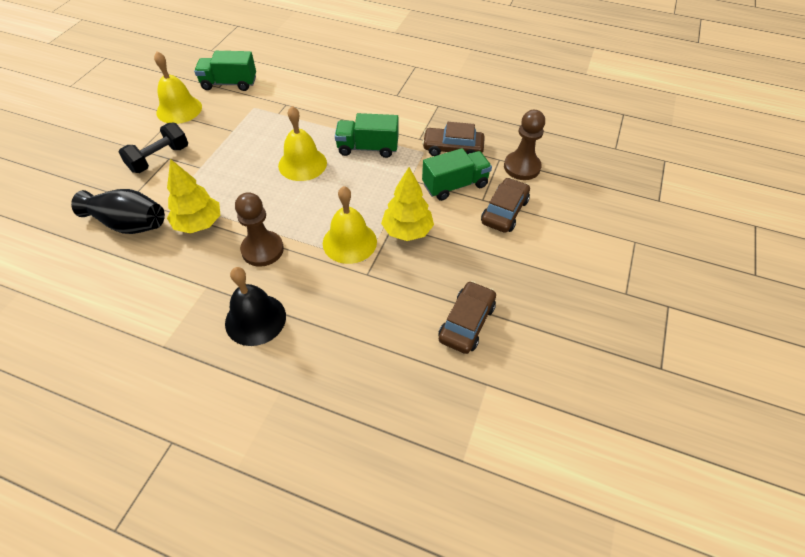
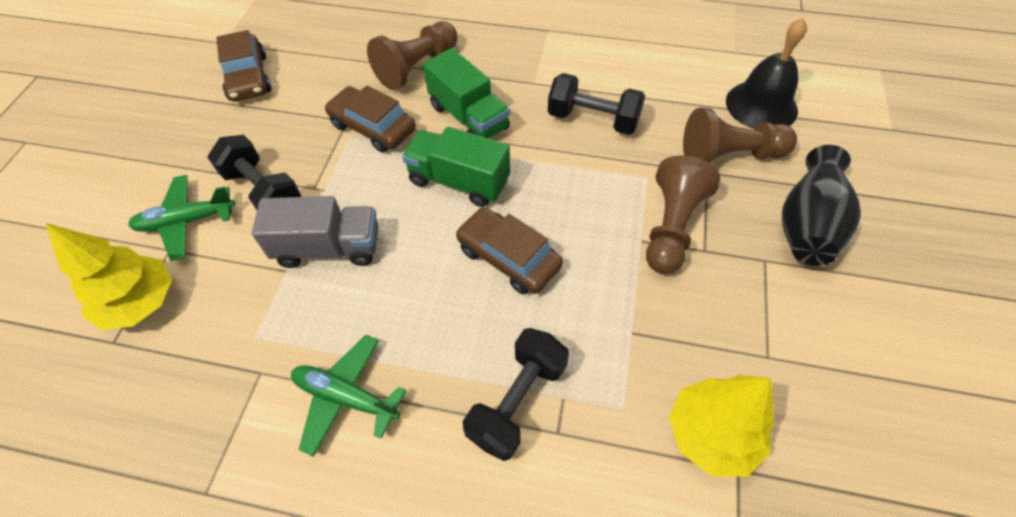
black dumbbell: 1 -> 3
brown pawn: 2 -> 3
green plane: 0 -> 2
green truck: 3 -> 2
grey truck: 0 -> 1
yellow bell: 3 -> 0

